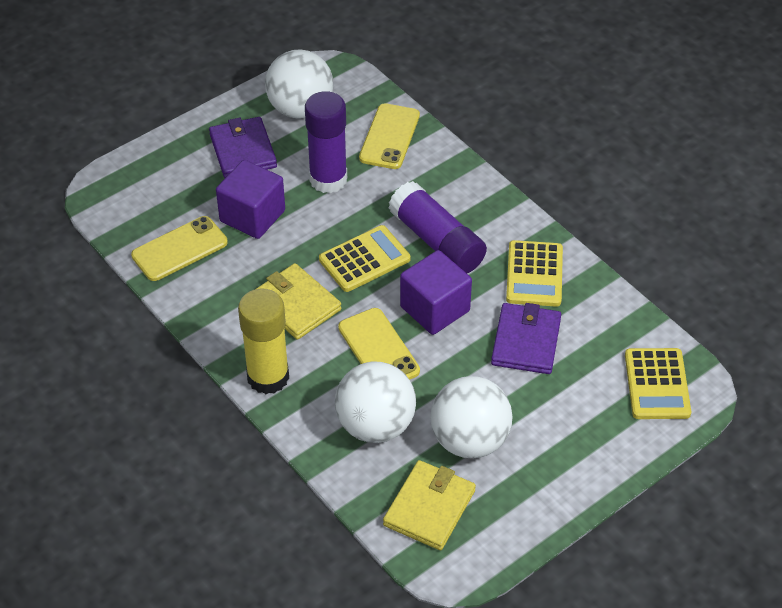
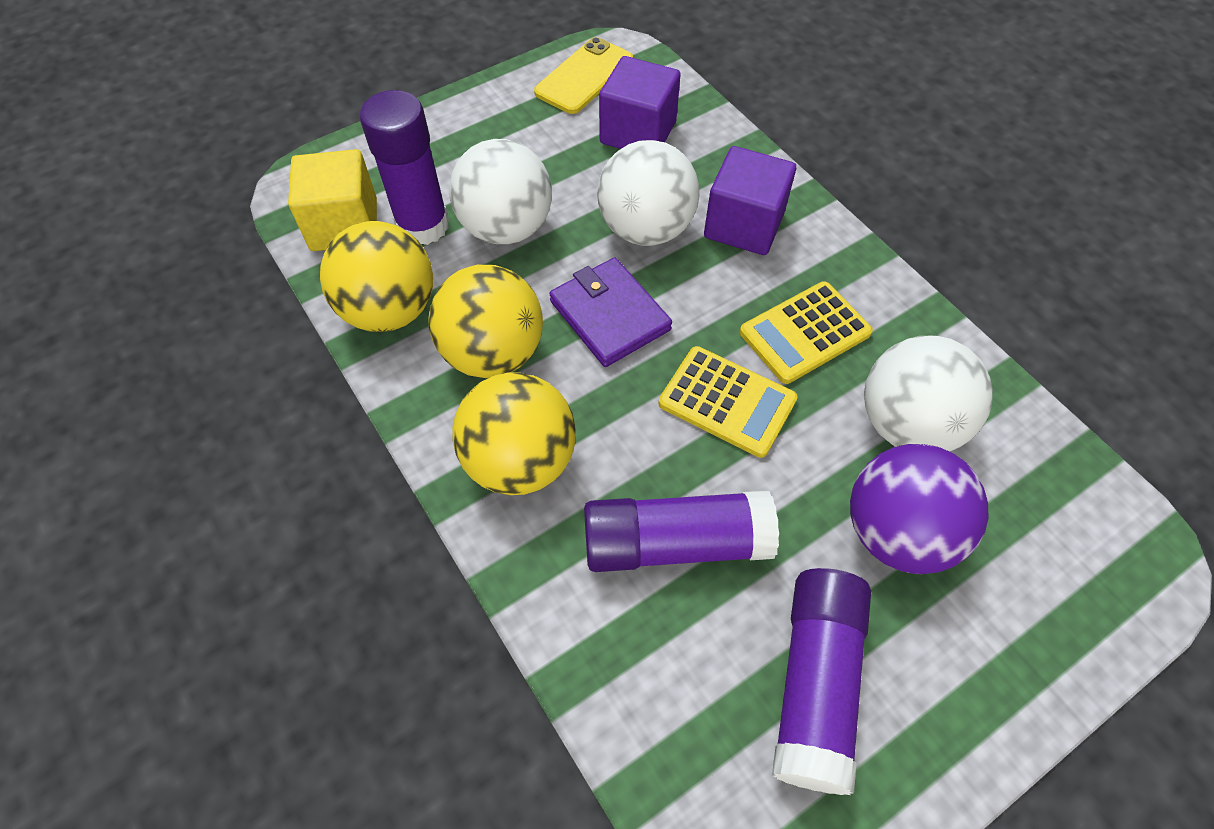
purple ball: 0 -> 1
purple glue stick: 2 -> 3
purple wallet: 2 -> 1
yellow ball: 0 -> 3
yellow calculator: 3 -> 2
yellow cube: 0 -> 1
yellow glue stick: 1 -> 0
yellow phone: 3 -> 1
yellow wallet: 2 -> 0

